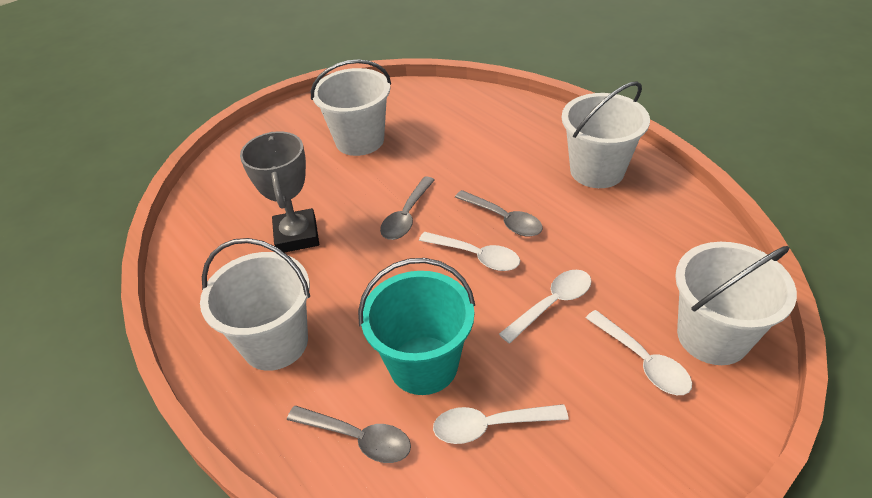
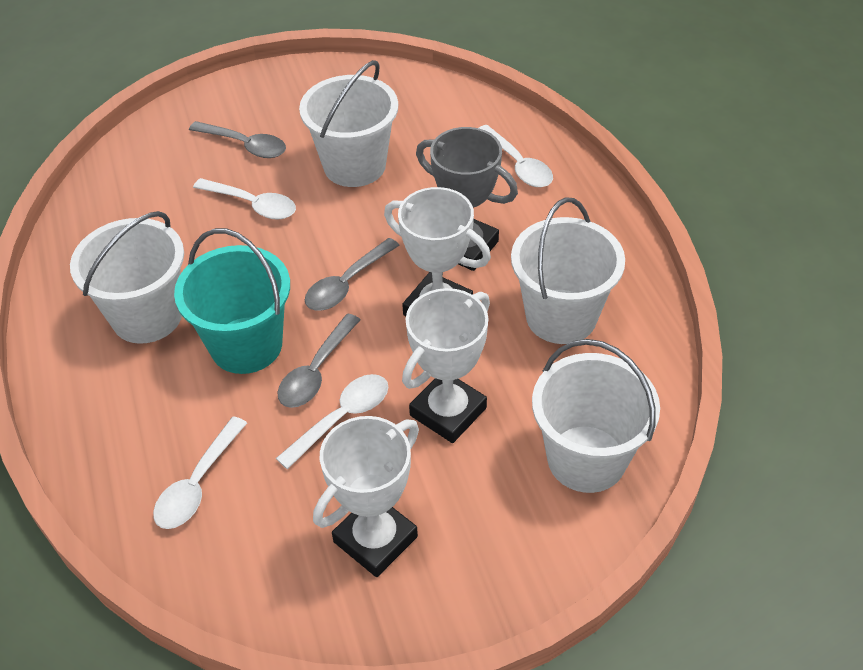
white trophy: 0 -> 3

